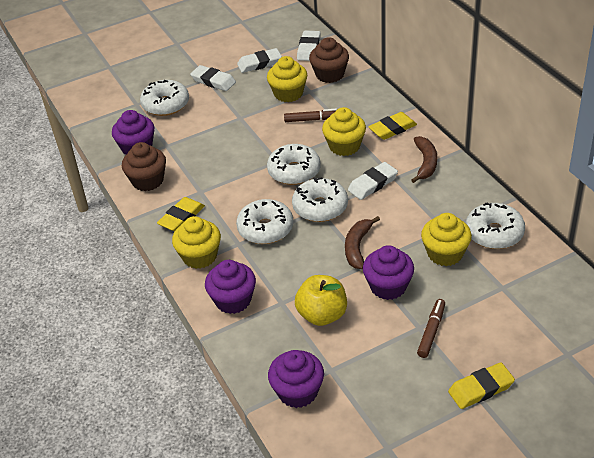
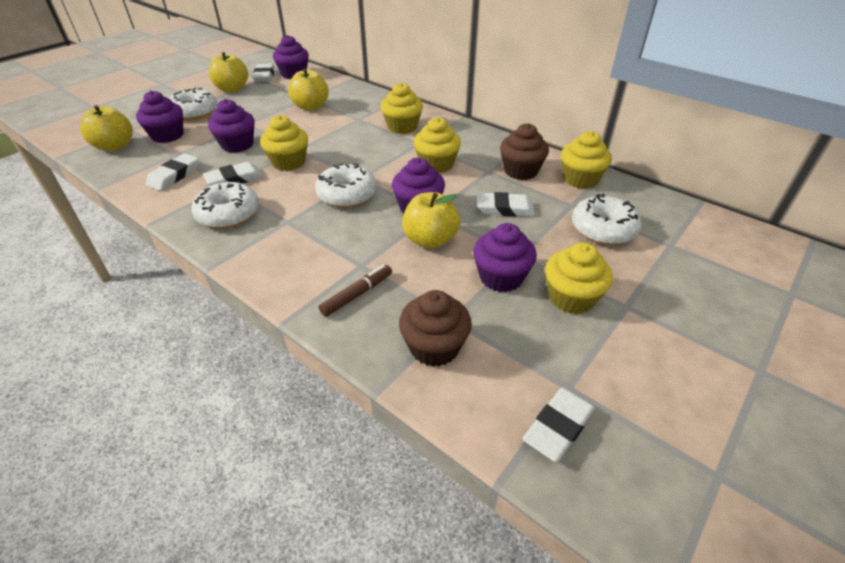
brown banana: 2 -> 0
brown marker: 2 -> 1
purple cupcake: 4 -> 5
white donut: 5 -> 4
white eraser: 4 -> 5
yellow apple: 1 -> 4
yellow cupcake: 4 -> 5
yellow eraser: 3 -> 0

